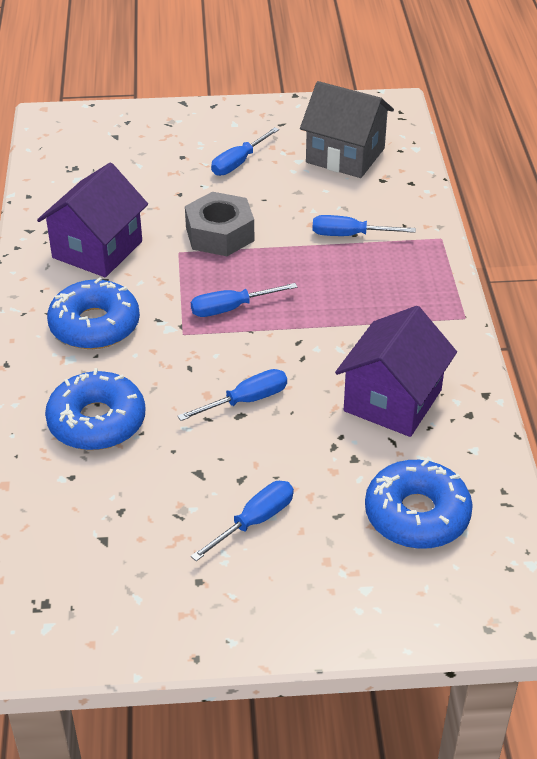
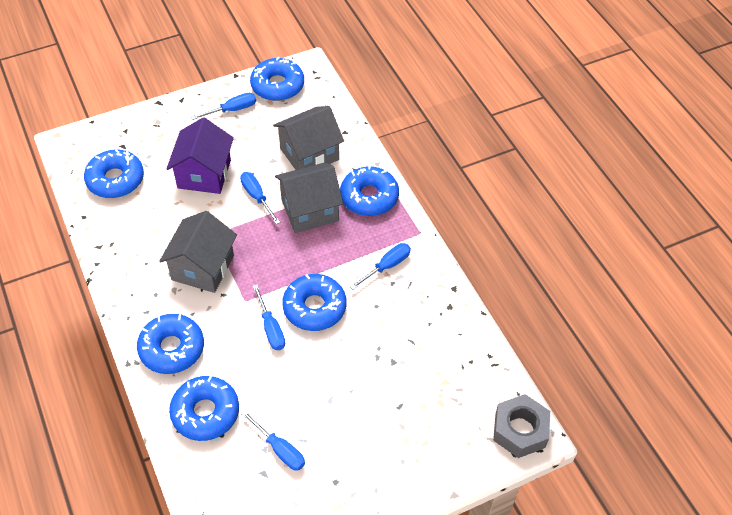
blue donut: 3 -> 6
grey house: 1 -> 3
purple house: 2 -> 1

